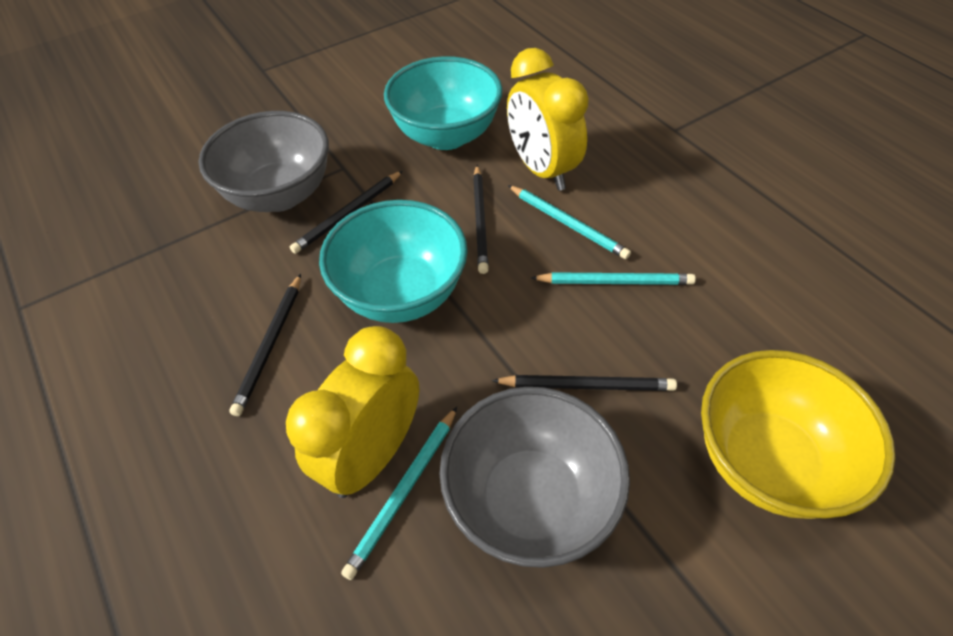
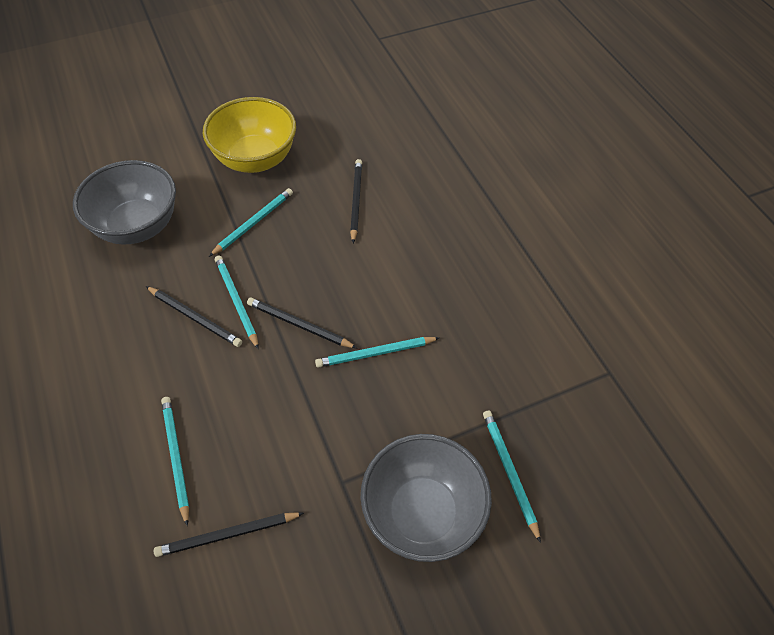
turquoise bowl: 2 -> 0
turquoise pencil: 3 -> 5
yellow clock: 2 -> 0

